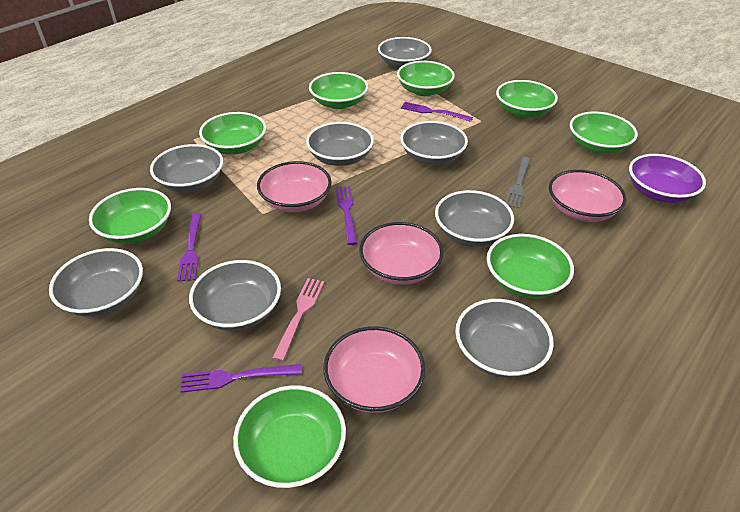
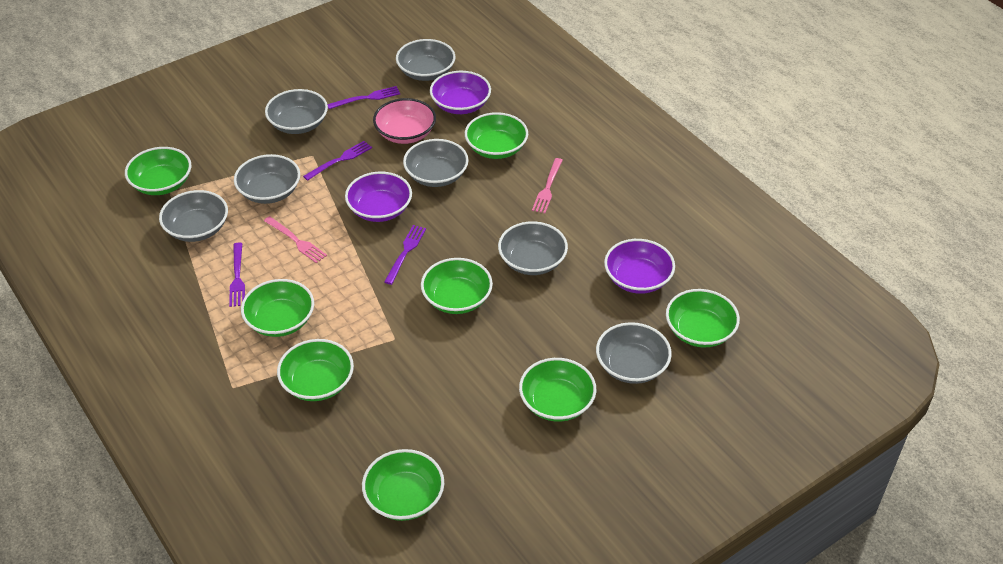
grey bowl: 8 -> 7
grey fork: 1 -> 0
pink bowl: 4 -> 1
pink fork: 1 -> 2
purple bowl: 1 -> 3

